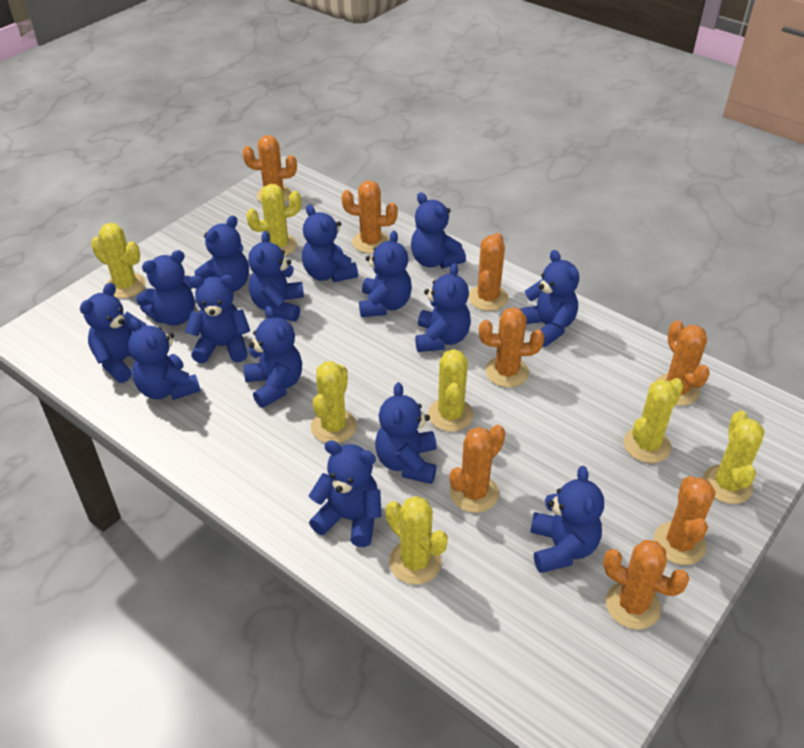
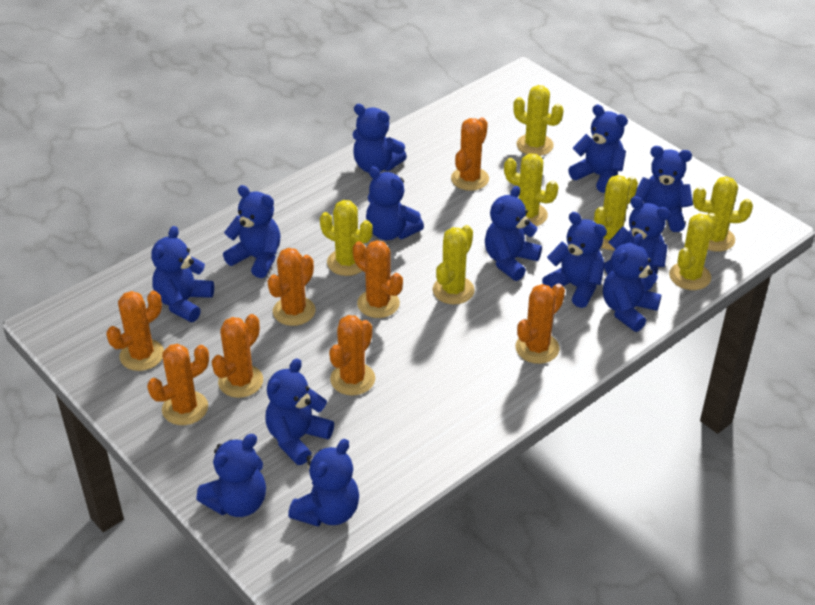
blue teddy bear: 15 -> 13

